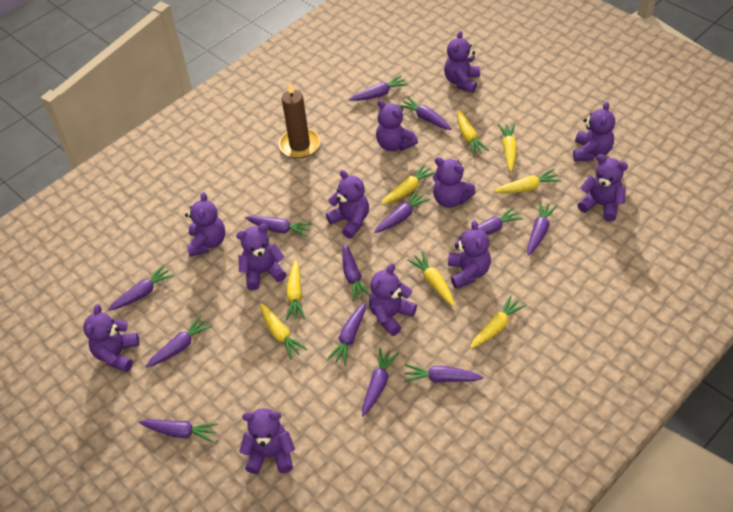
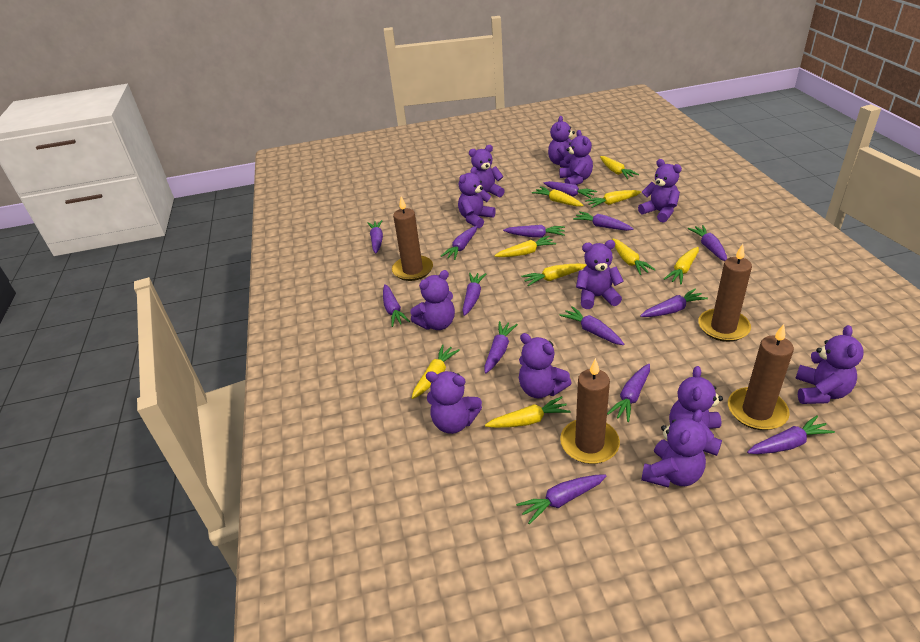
brown candle: 1 -> 4
purple carrot: 13 -> 14
yellow carrot: 8 -> 9

